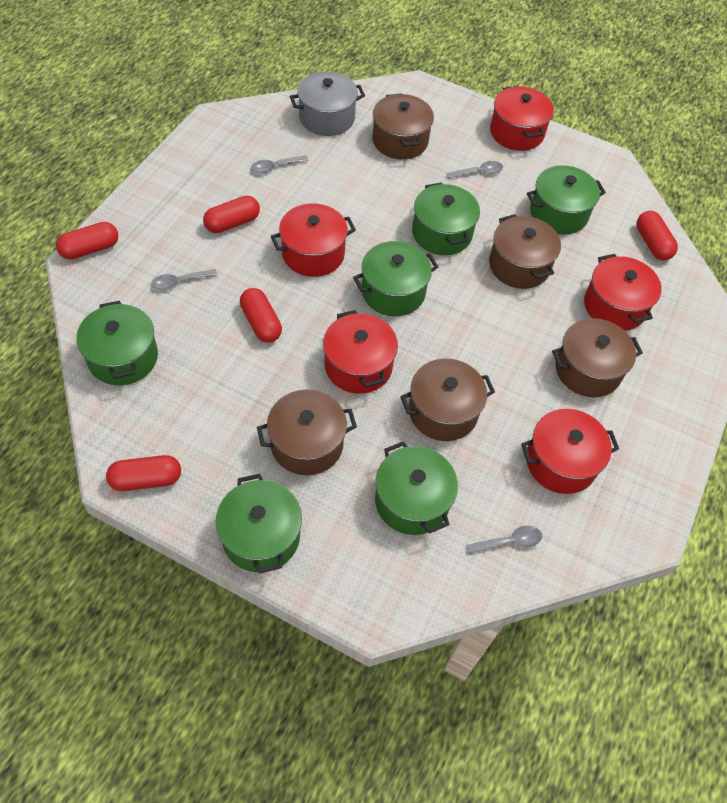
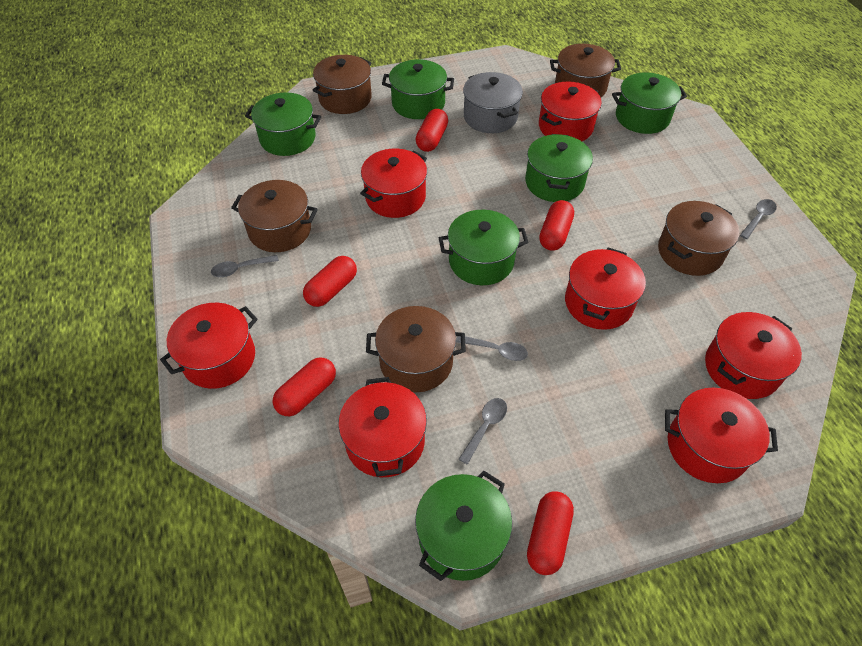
red pot: 5 -> 7

